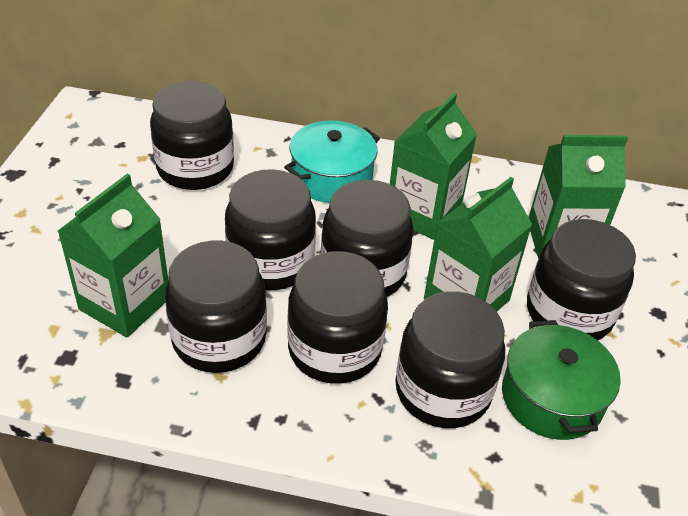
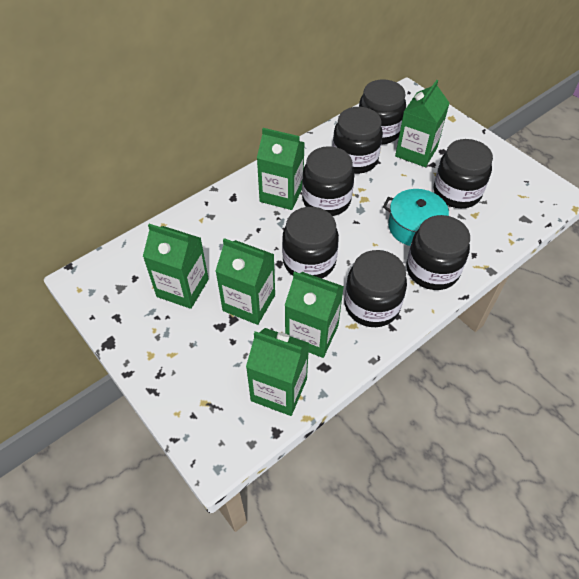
green carton: 4 -> 6
green pot: 1 -> 0

